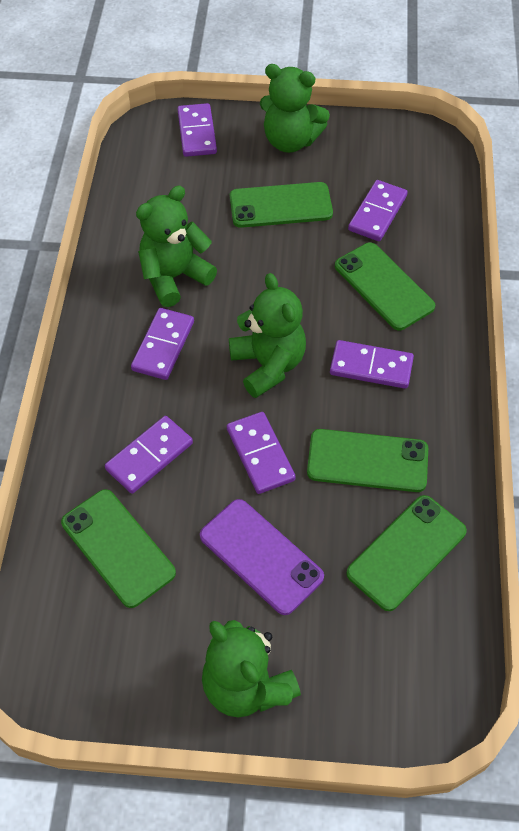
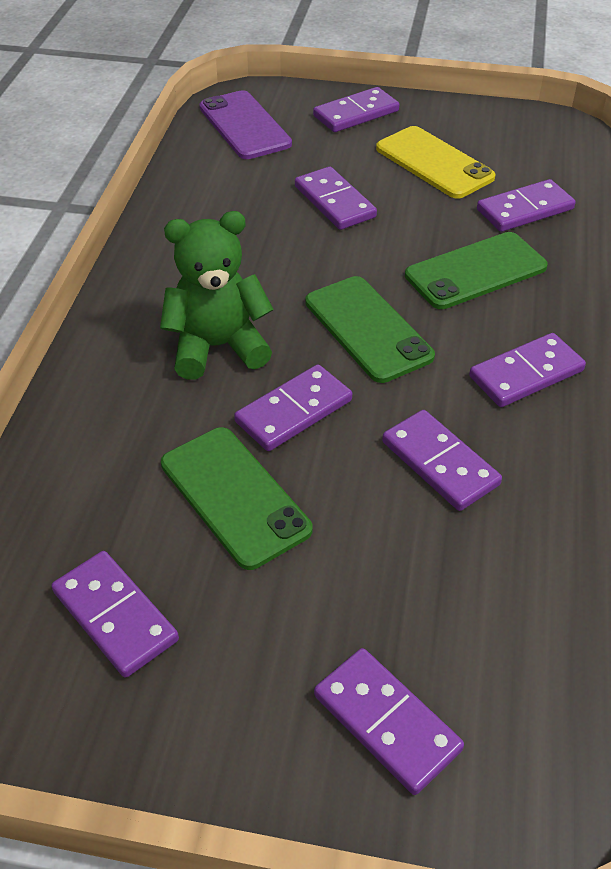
green phone: 5 -> 3
green teddy bear: 4 -> 1
purple domino: 6 -> 8
yellow phone: 0 -> 1

